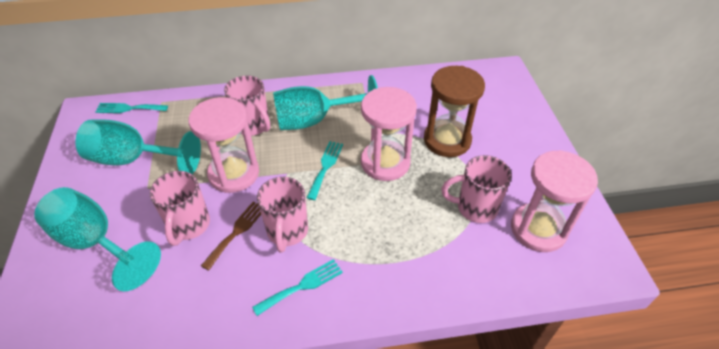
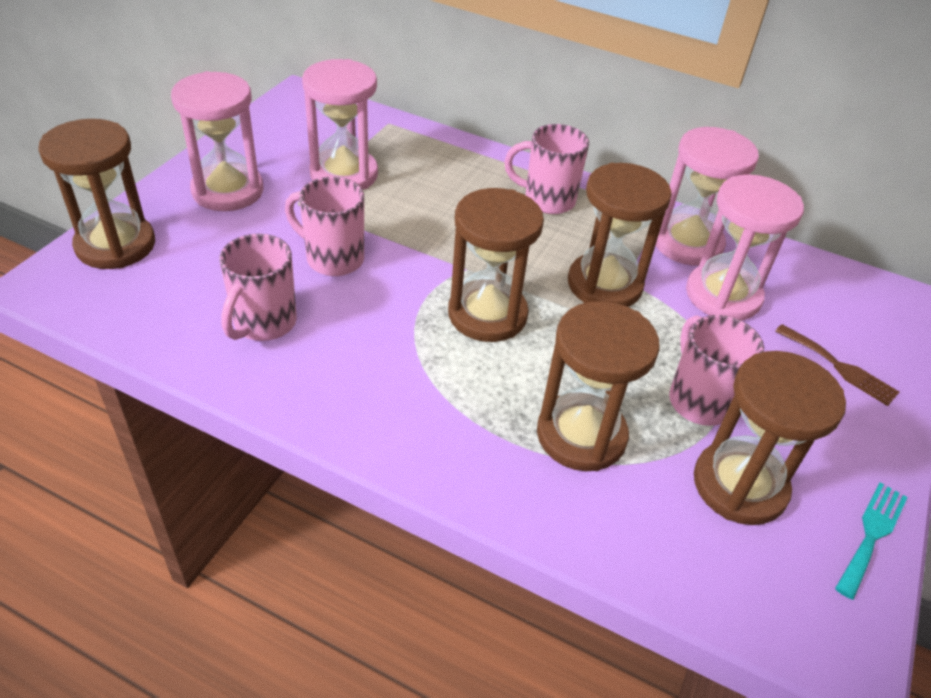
brown hourglass: 1 -> 5
pink hourglass: 3 -> 4
turquoise fork: 3 -> 1
turquoise goblet: 3 -> 0

